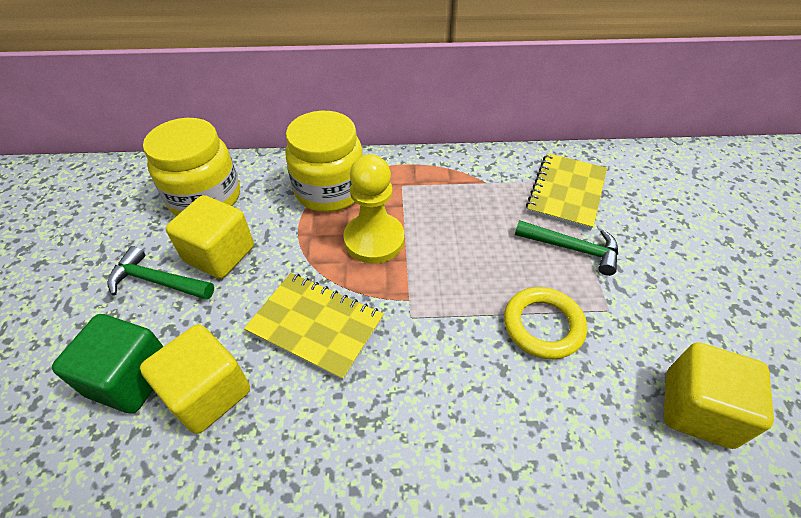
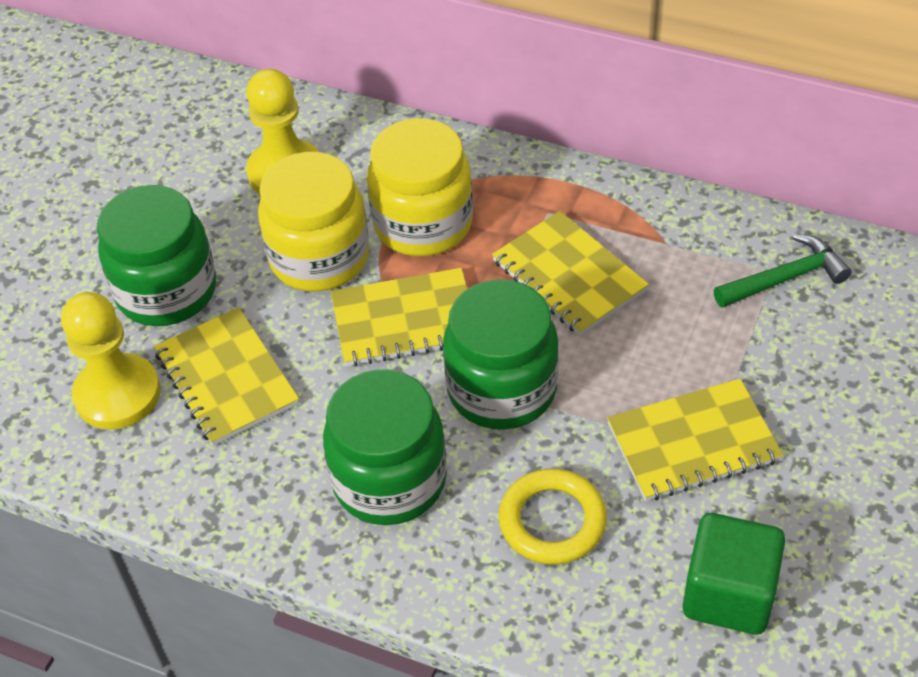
green hammer: 2 -> 1
green jar: 0 -> 3
yellow cube: 3 -> 0
yellow notebook: 2 -> 4
yellow pawn: 1 -> 2

